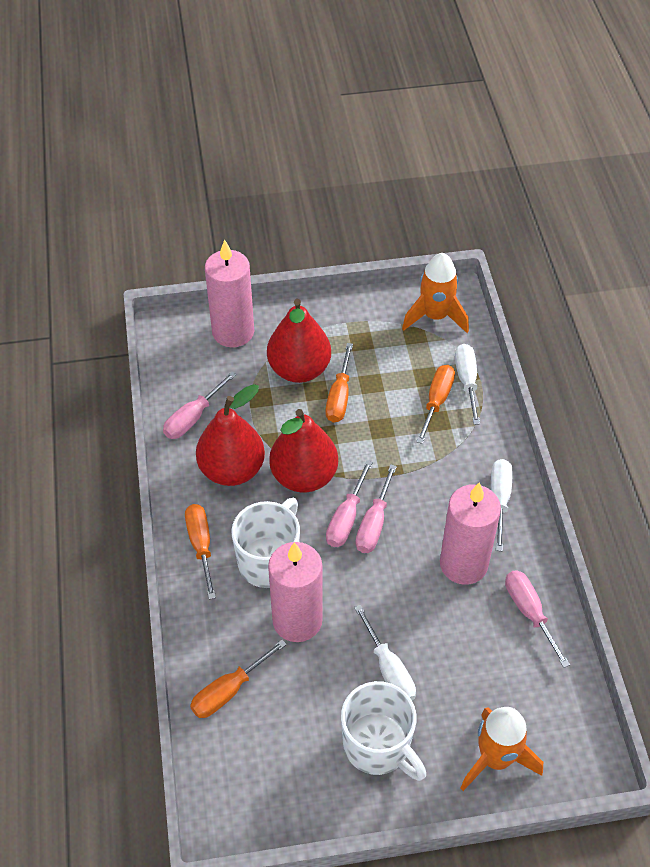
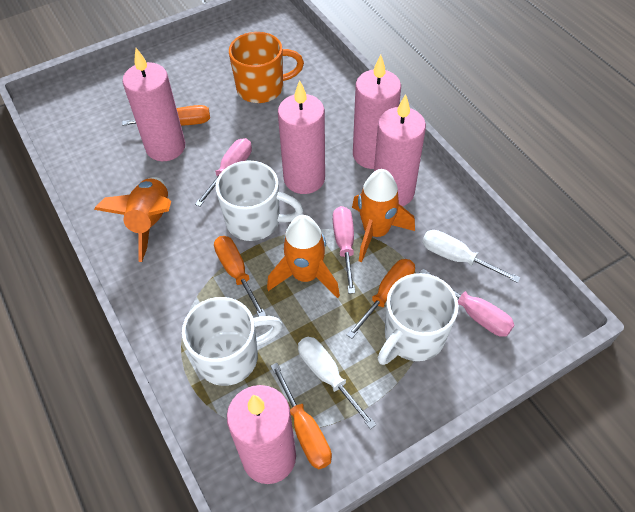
orange mug: 0 -> 1
orange rocket: 2 -> 3
pink candle: 3 -> 5
pink screwdriver: 4 -> 3
red pear: 3 -> 0
white mug: 2 -> 3
white screwdriver: 3 -> 2

